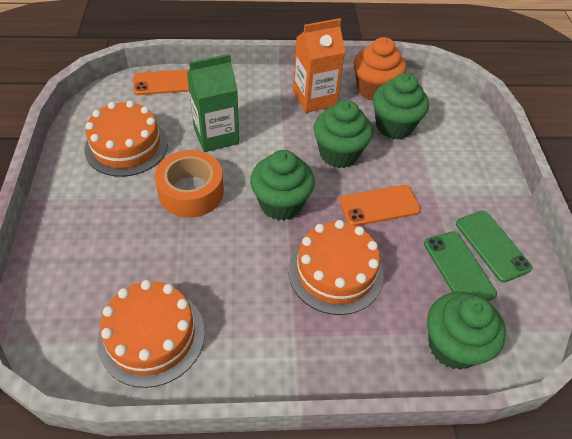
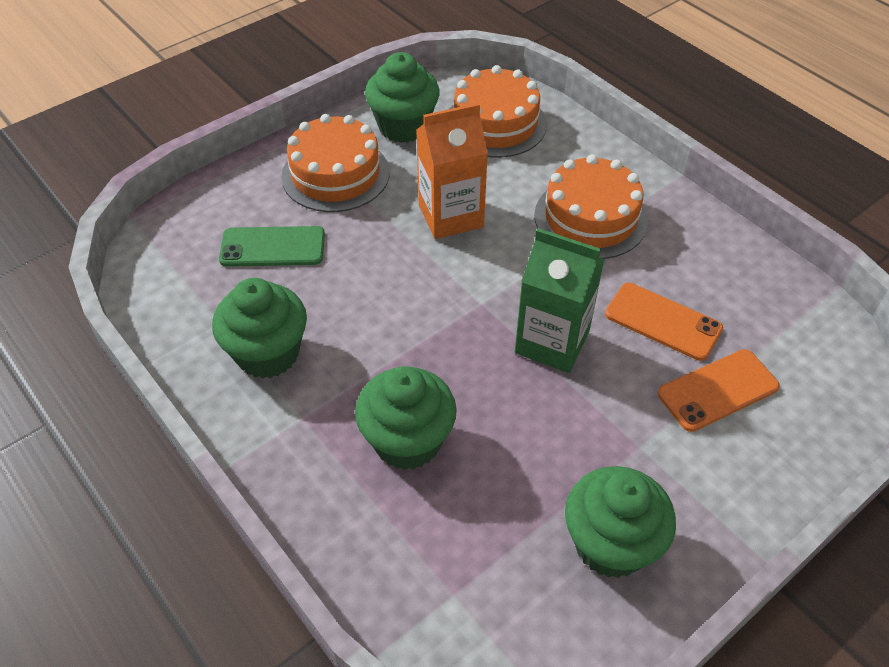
green phone: 2 -> 1
orange cupcake: 1 -> 0
orange tape: 1 -> 0

